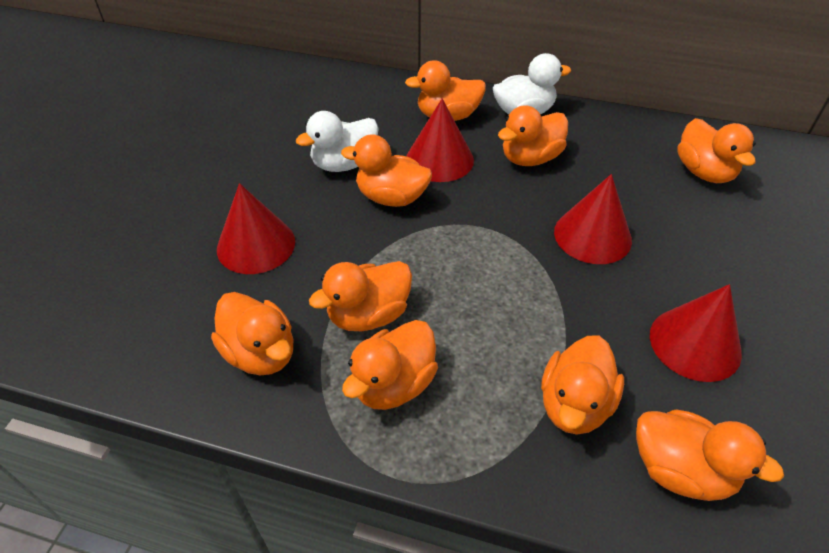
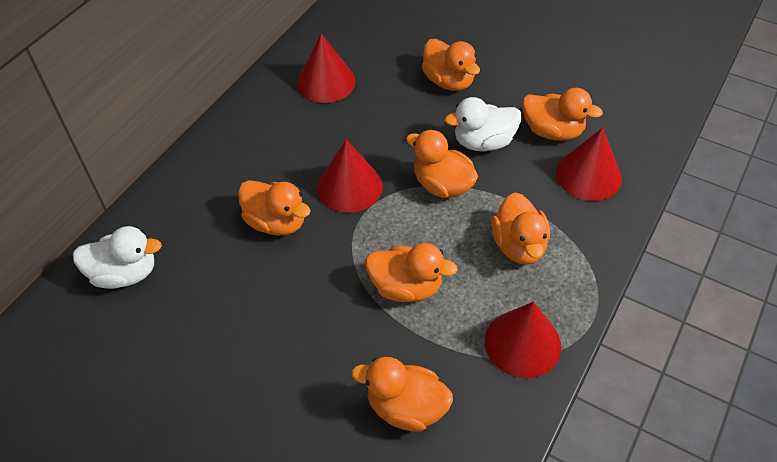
orange duck: 9 -> 7

